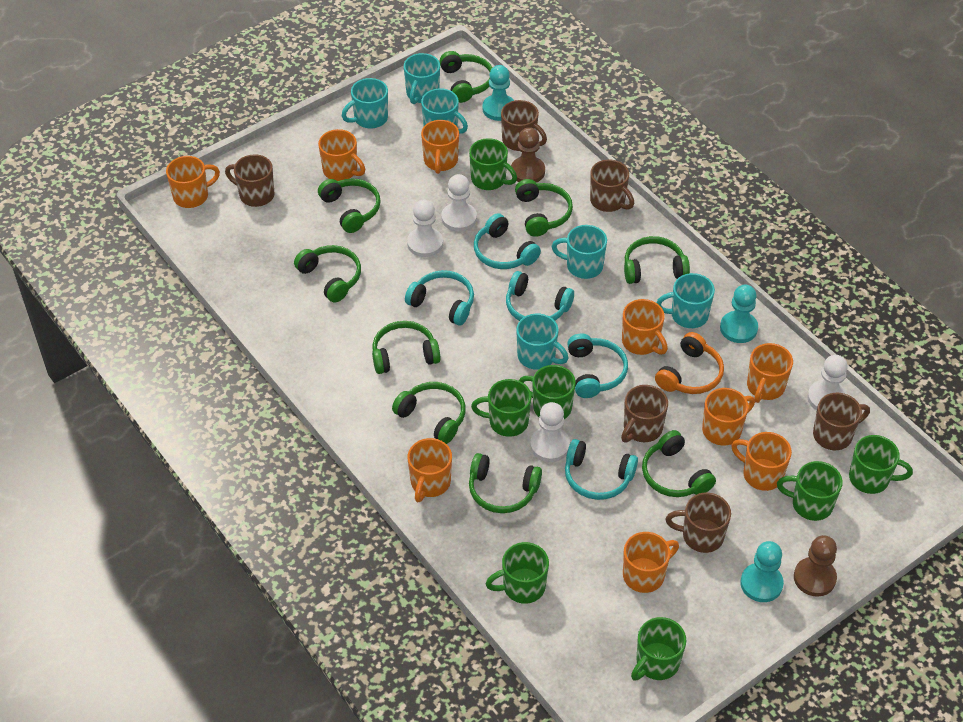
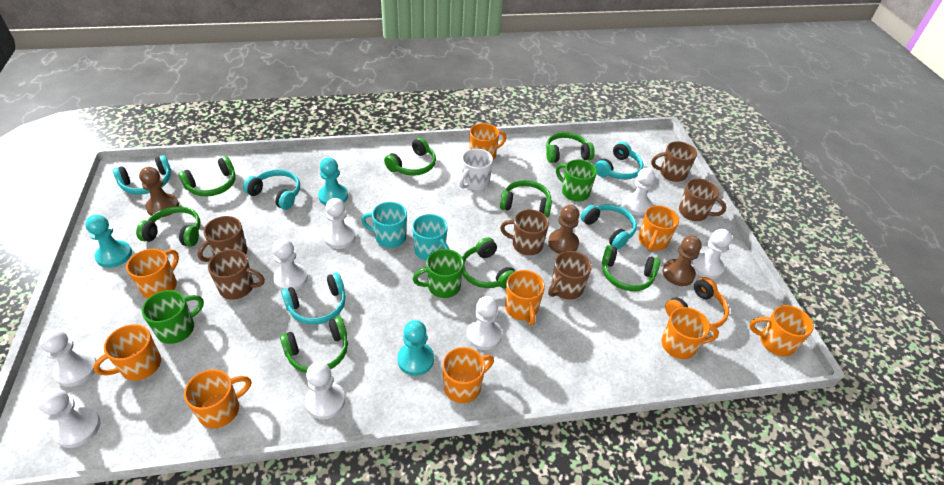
brown pawn: 2 -> 3
green headphones: 9 -> 8
green mug: 7 -> 3
turquoise mug: 6 -> 2
white mug: 0 -> 1
white pawn: 4 -> 8

